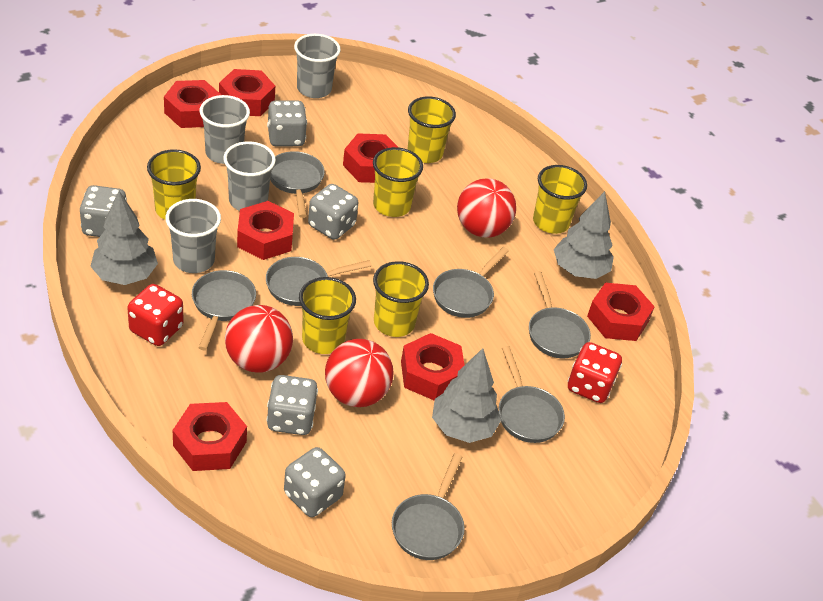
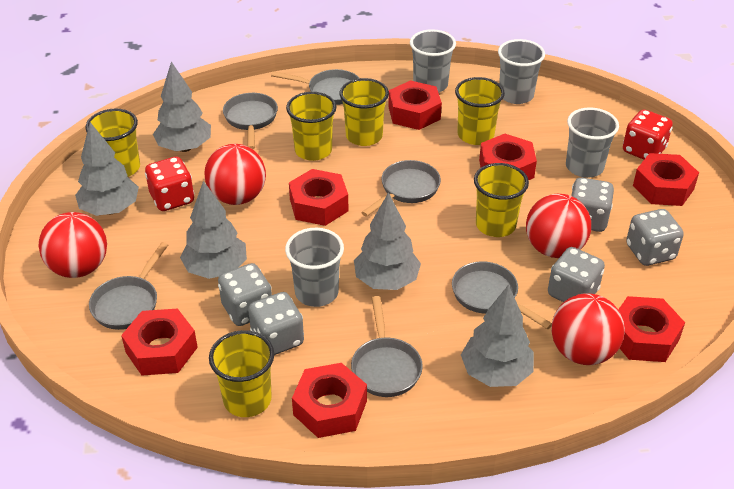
grey pan: 7 -> 6
grey tree: 3 -> 5
red ball: 3 -> 4

